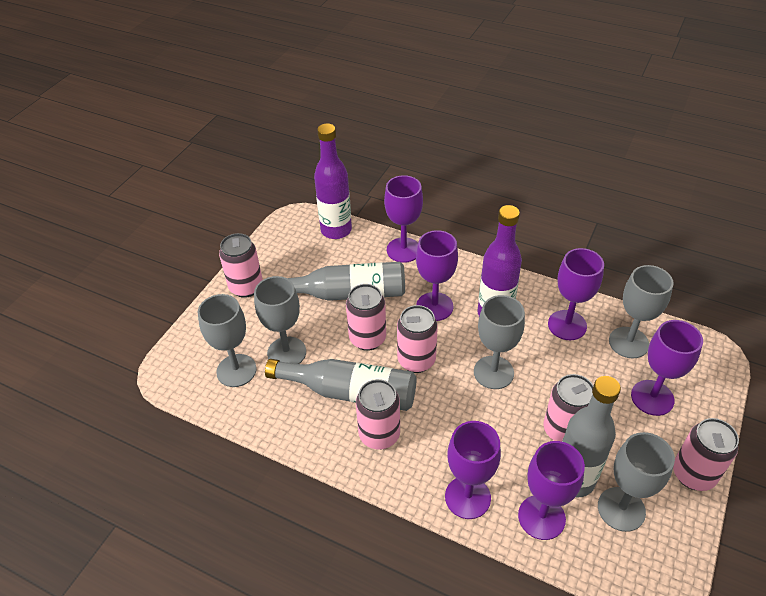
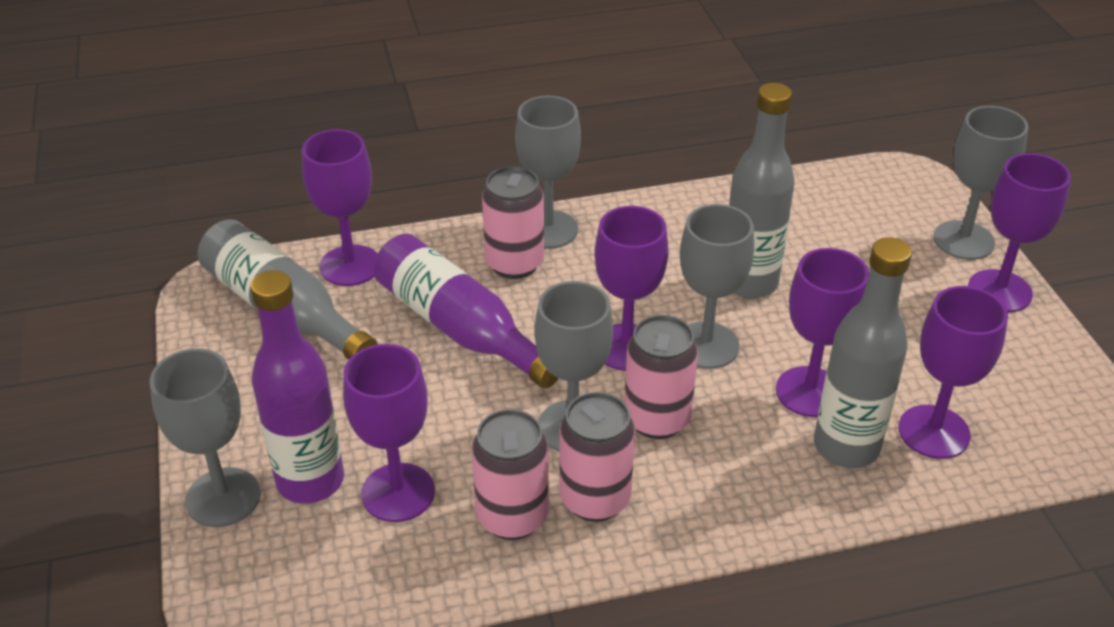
pink can: 6 -> 4

